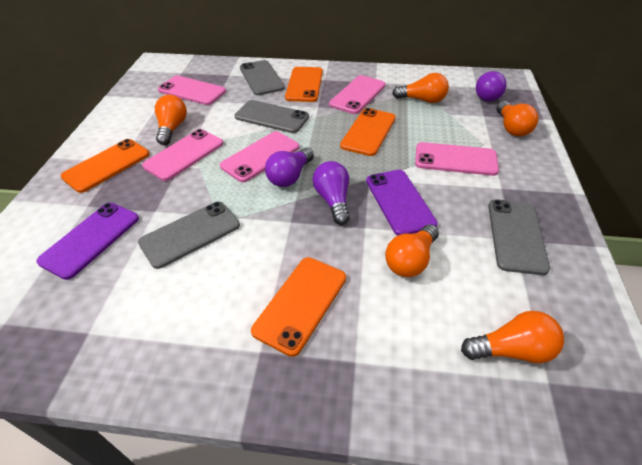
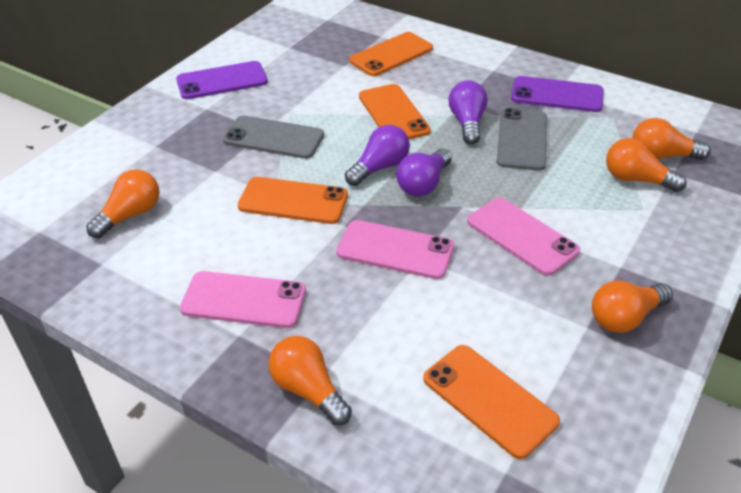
grey phone: 4 -> 2
pink phone: 5 -> 3

